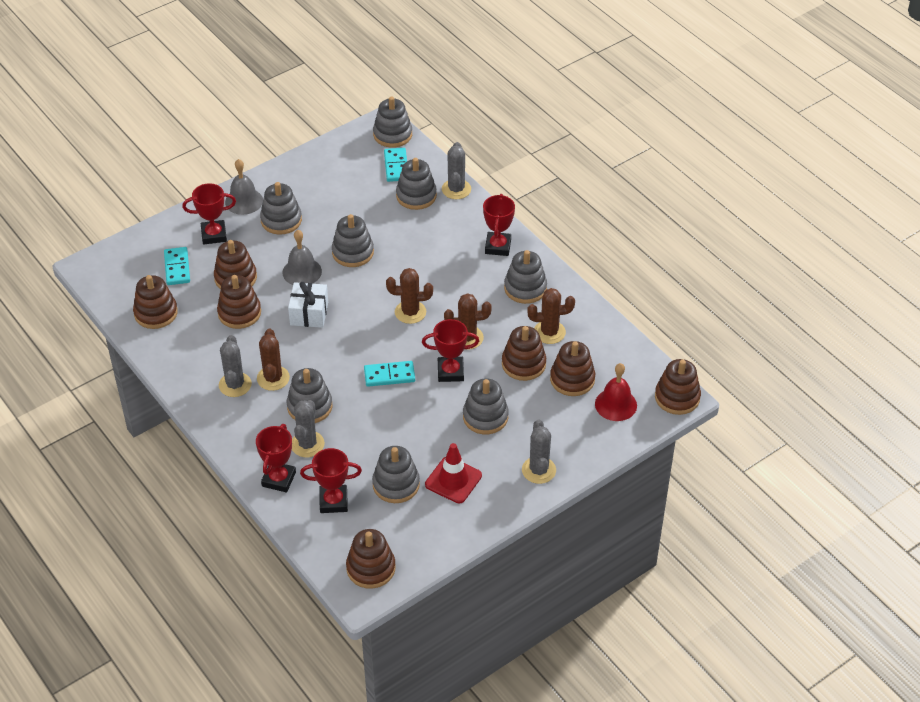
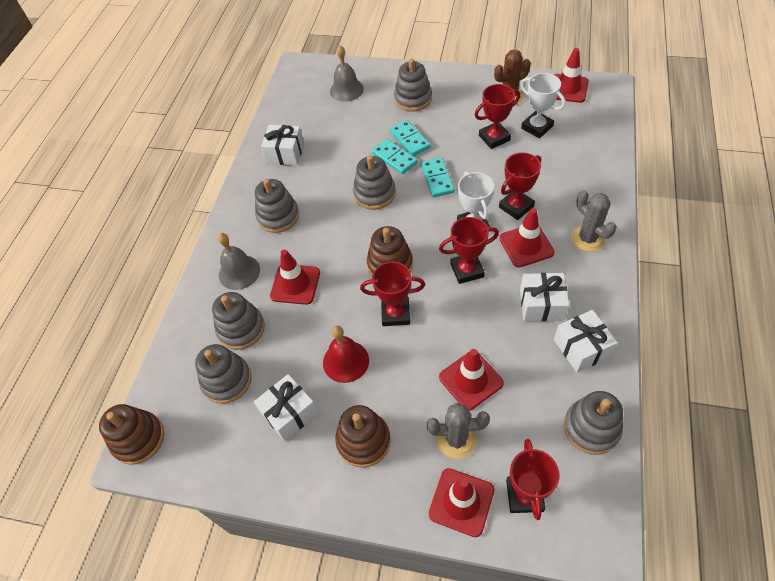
brown cactus: 4 -> 1
brown stacking toy: 7 -> 3
grey cactus: 4 -> 2
grey stacking toy: 8 -> 6
red traffic cone: 1 -> 5
white gift: 1 -> 4
white trophy: 0 -> 2

